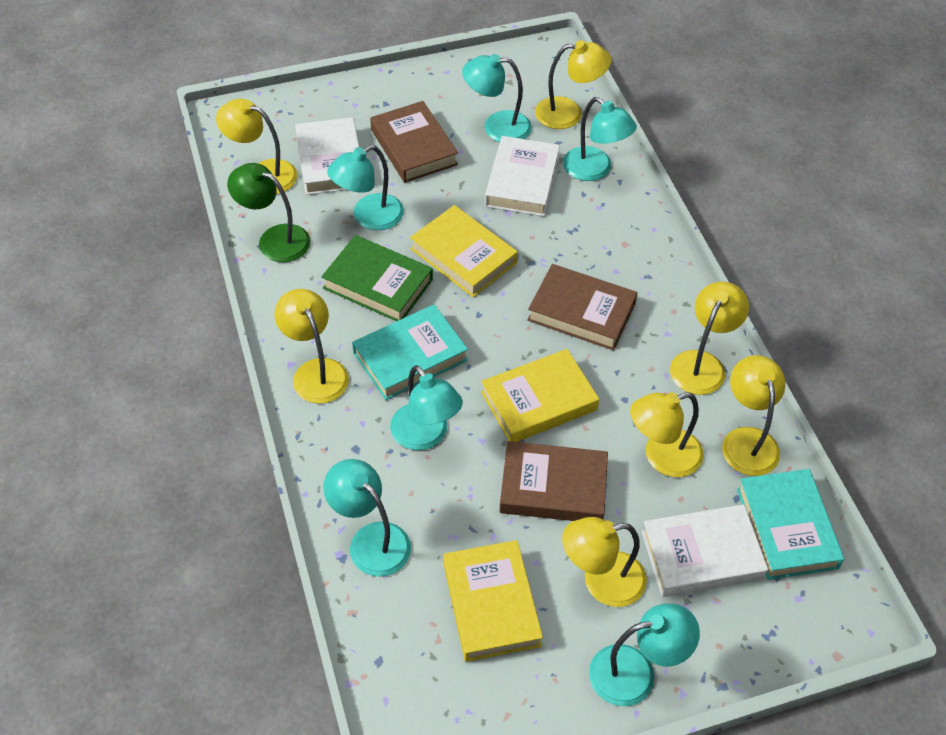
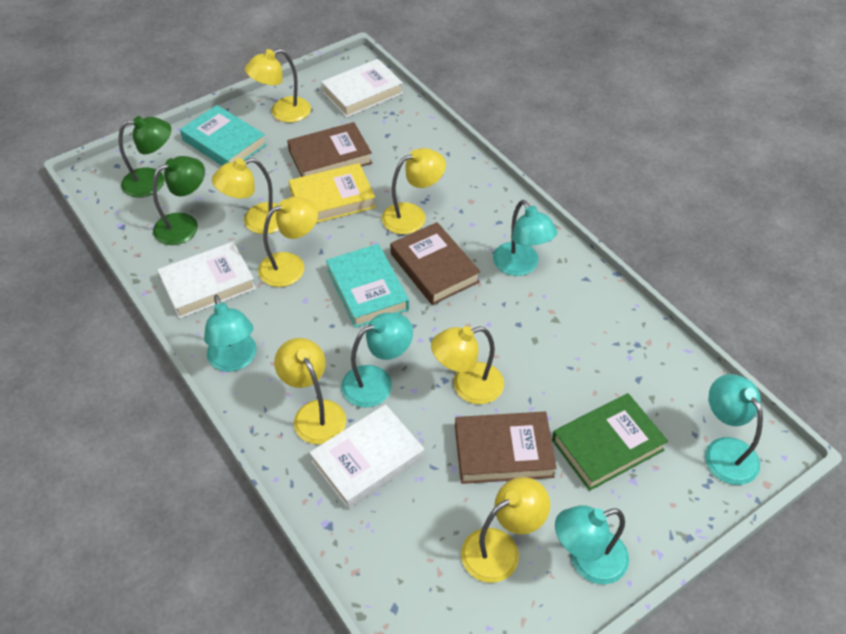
green lamp: 1 -> 2
turquoise lamp: 6 -> 5
yellow book: 3 -> 1

